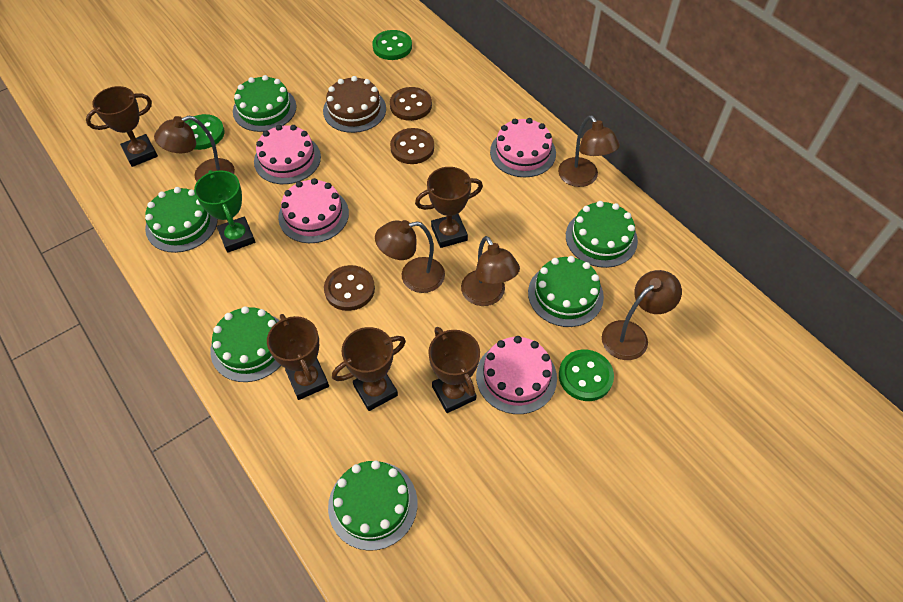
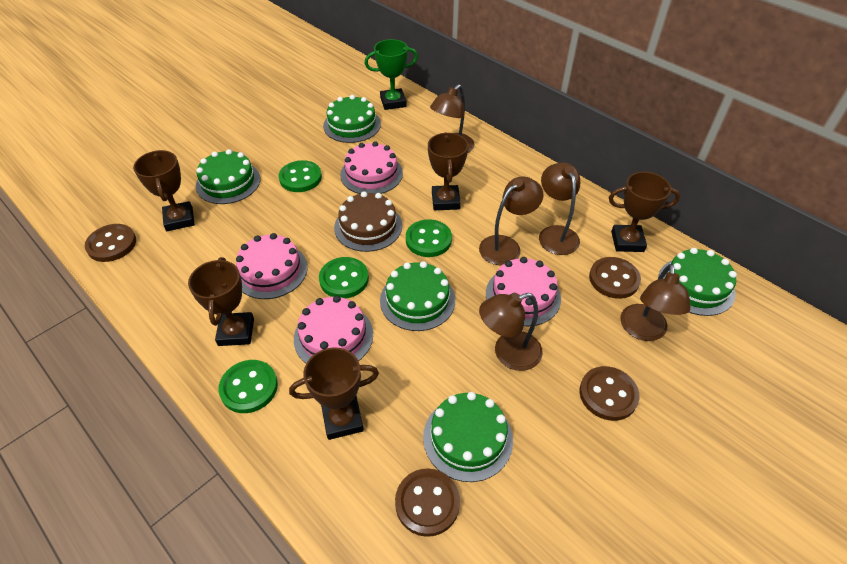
brown button: 3 -> 4
green button: 3 -> 4
green cake: 6 -> 5

